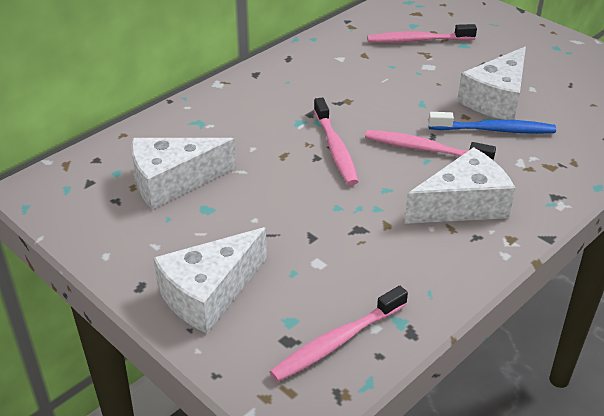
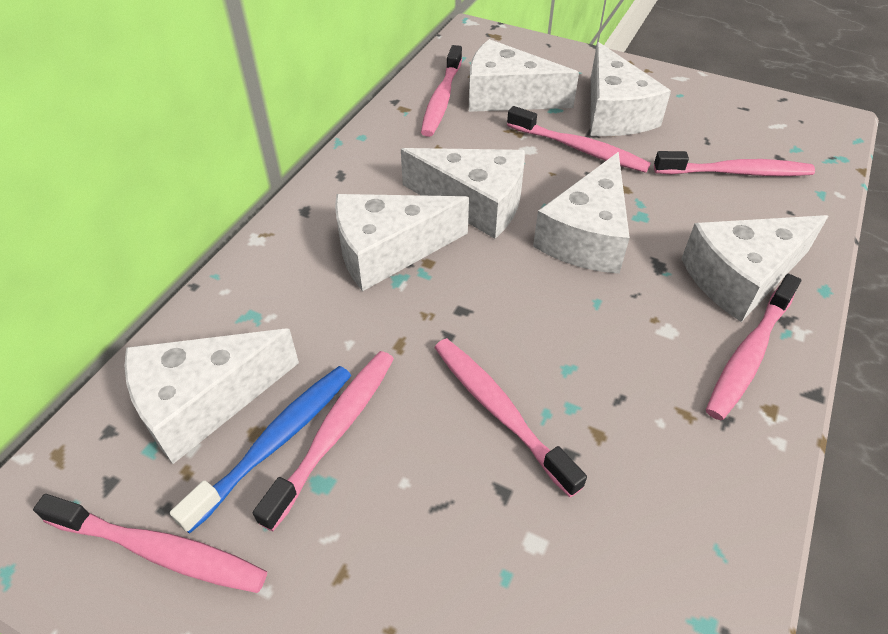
pink toothbrush: 4 -> 7
white cheese: 4 -> 7

